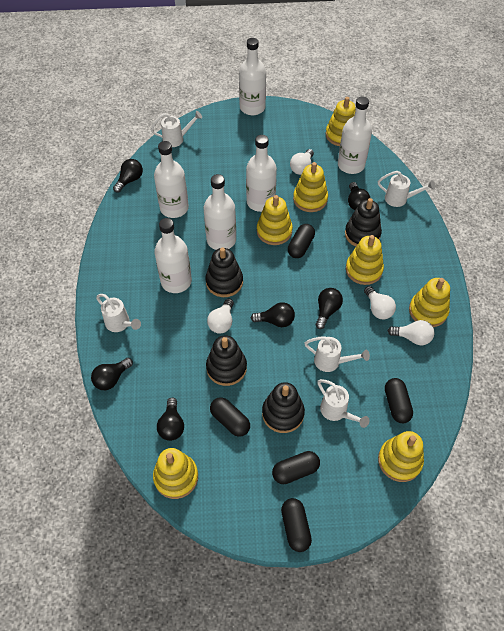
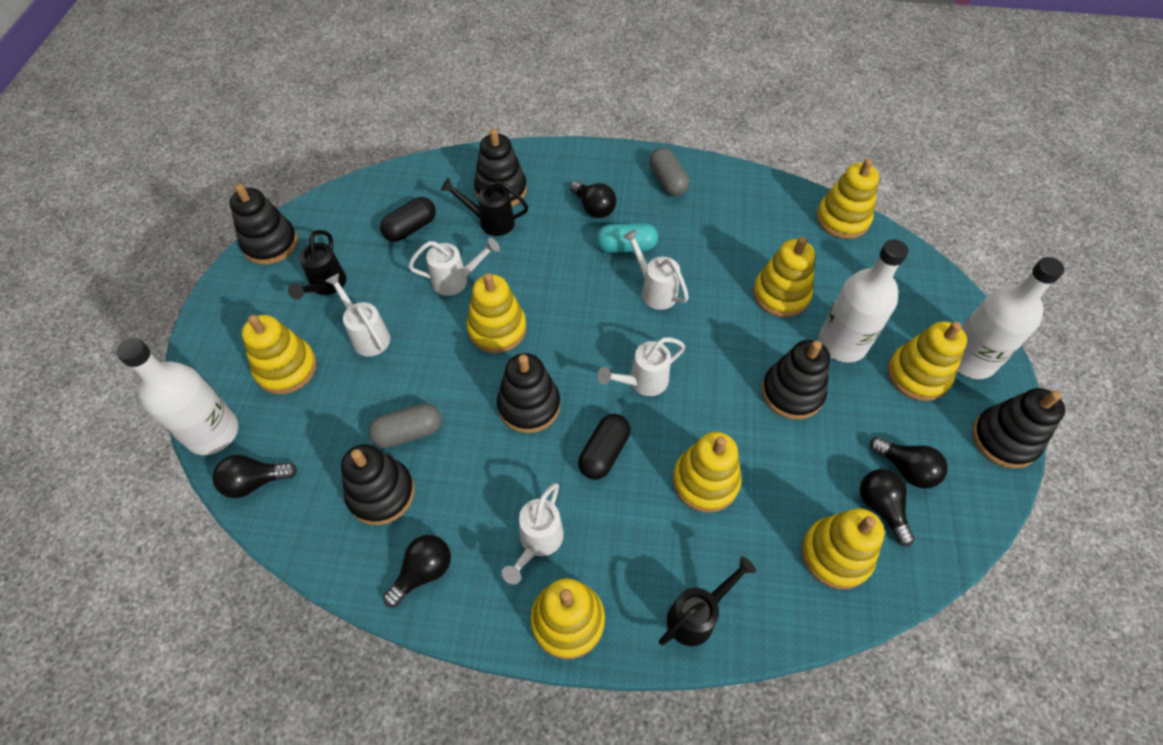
black capsule: 5 -> 2
black light bulb: 6 -> 5
black stacking toy: 4 -> 6
black watering can: 0 -> 3
grey capsule: 0 -> 2
turquoise capsule: 0 -> 1
white bottle: 6 -> 3
white light bulb: 4 -> 0
yellow stacking toy: 7 -> 8

